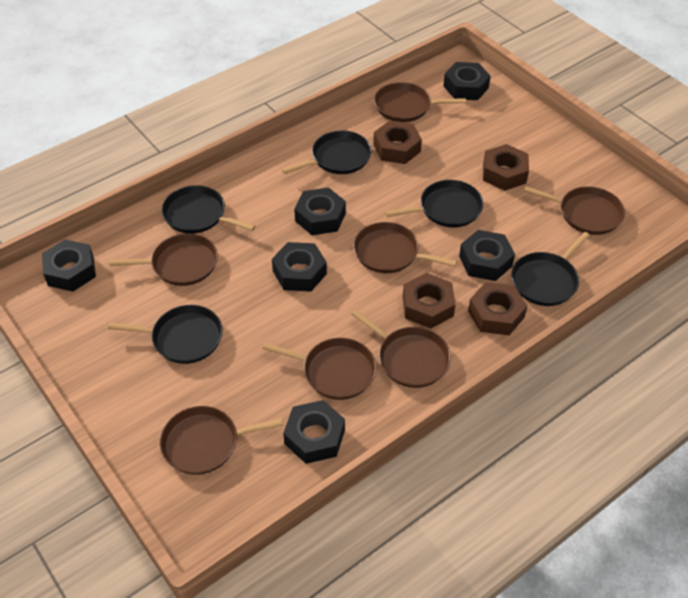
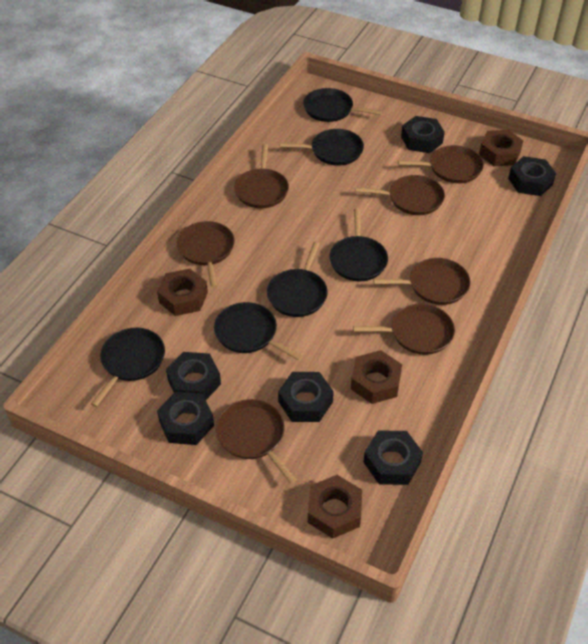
black pan: 5 -> 6

